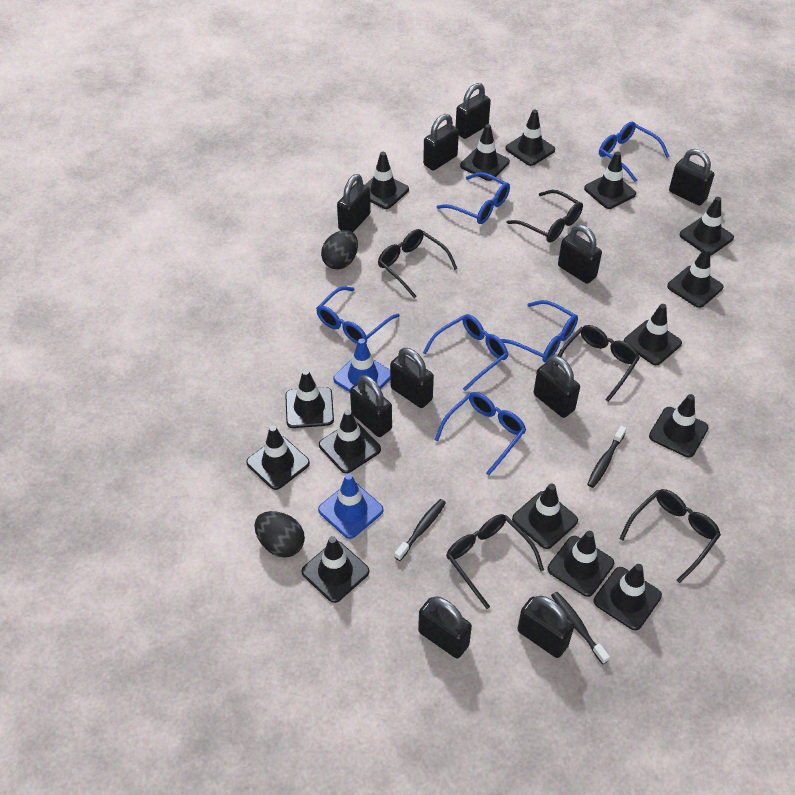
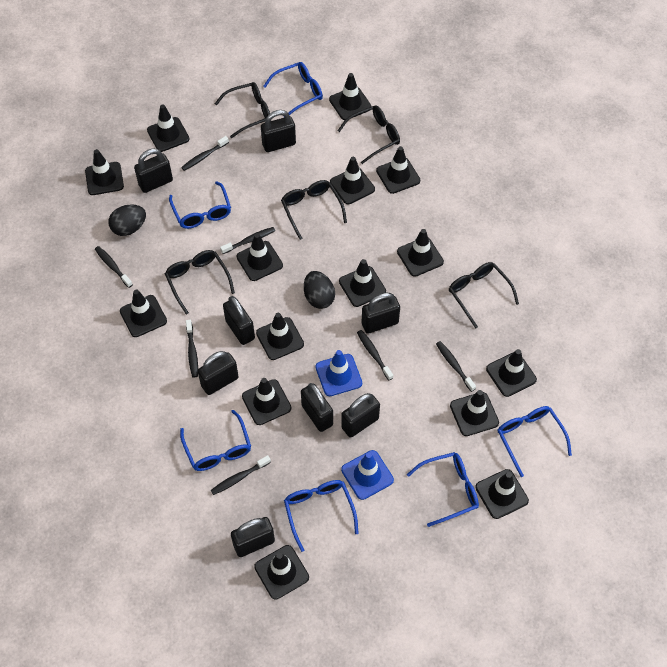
black padlock: 10 -> 8
black toothbrush: 3 -> 7

